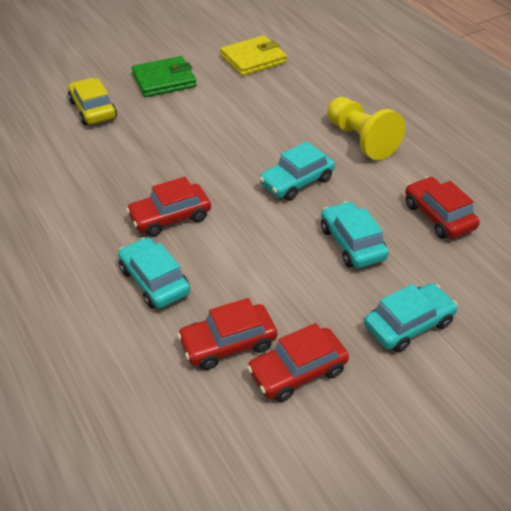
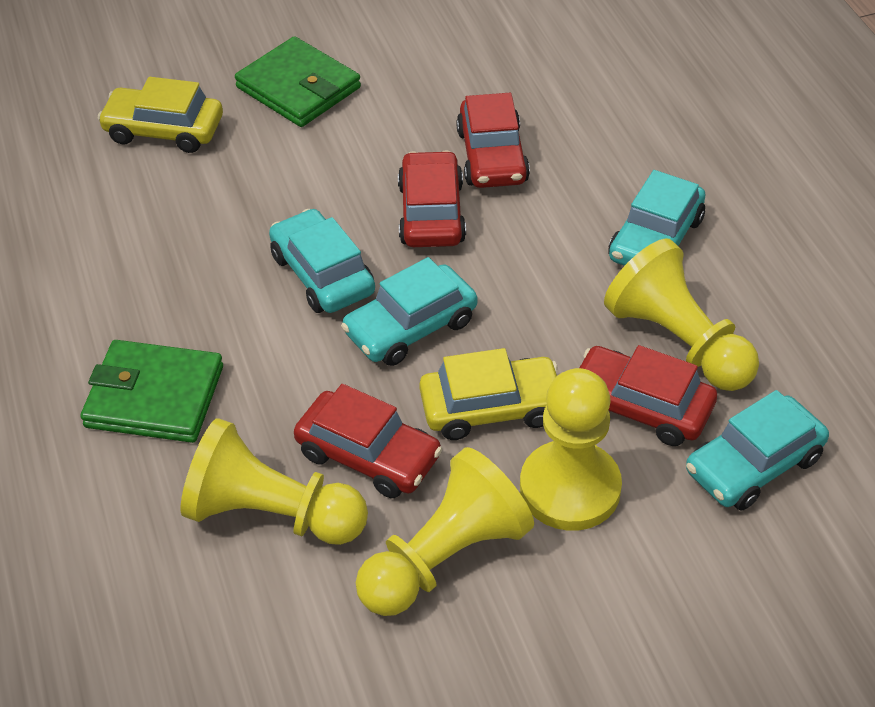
green wallet: 1 -> 2
yellow car: 1 -> 2
yellow pawn: 1 -> 4
yellow wallet: 1 -> 0

